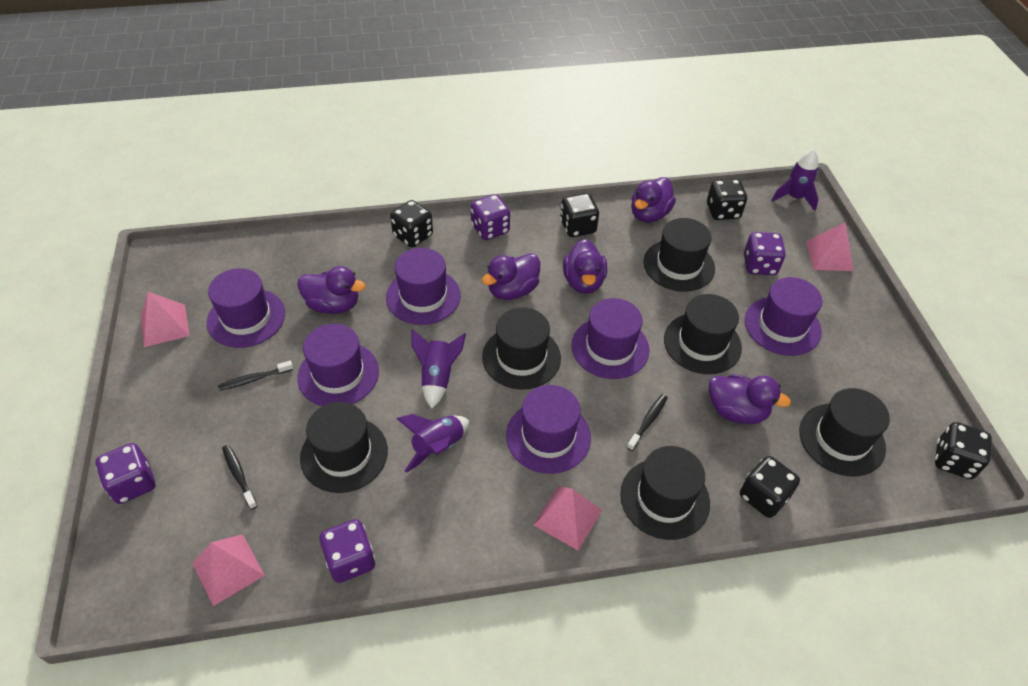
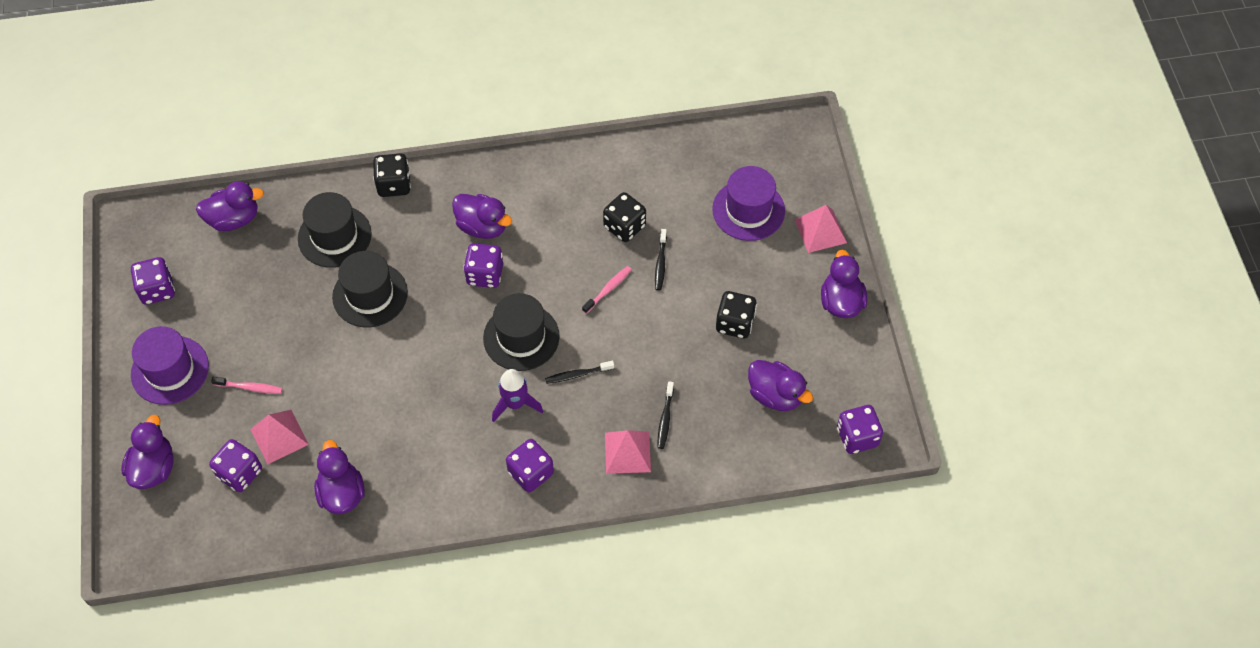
black dice: 5 -> 3
black hat: 6 -> 3
pink pyramid: 4 -> 3
pink toothbrush: 0 -> 2
purple dice: 4 -> 5
purple duck: 5 -> 6
purple hat: 6 -> 2
purple rocket: 3 -> 1

